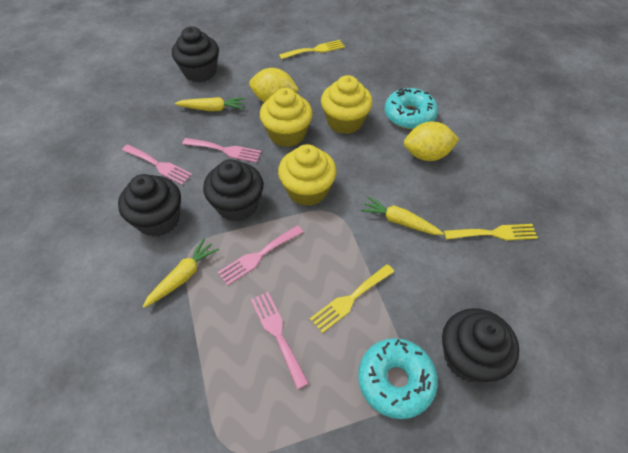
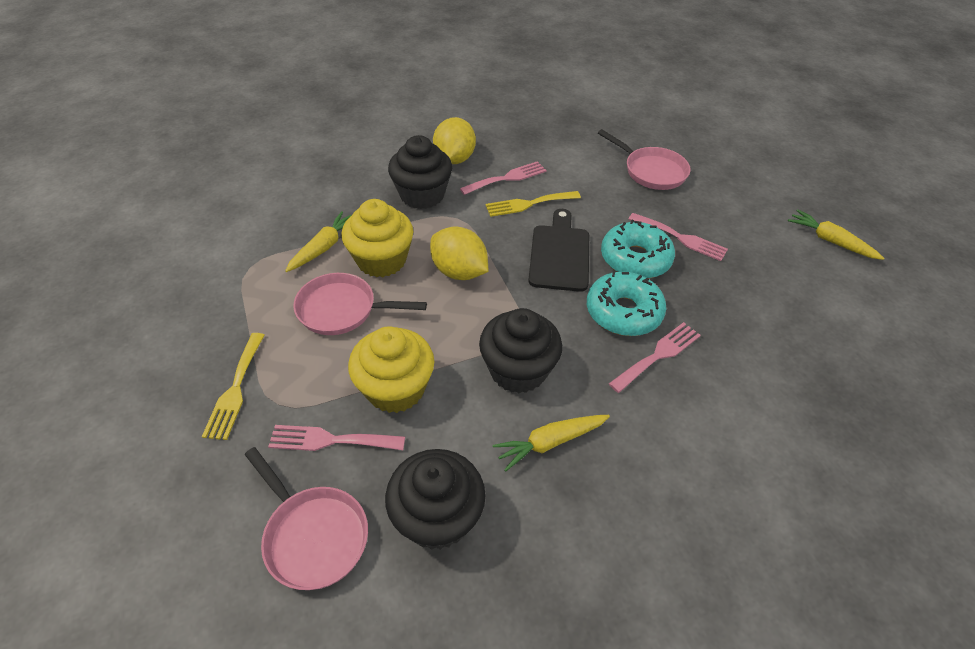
black cupcake: 4 -> 3
black cutting board: 0 -> 1
pink pan: 0 -> 3
yellow cupcake: 3 -> 2
yellow fork: 3 -> 2

